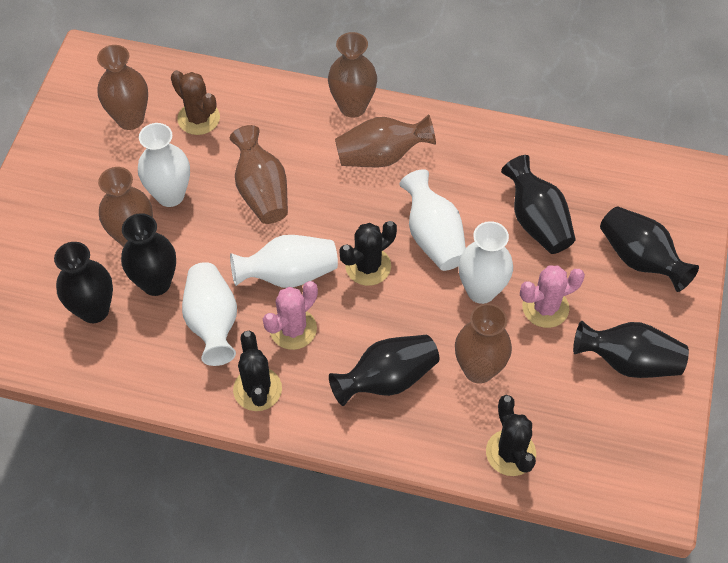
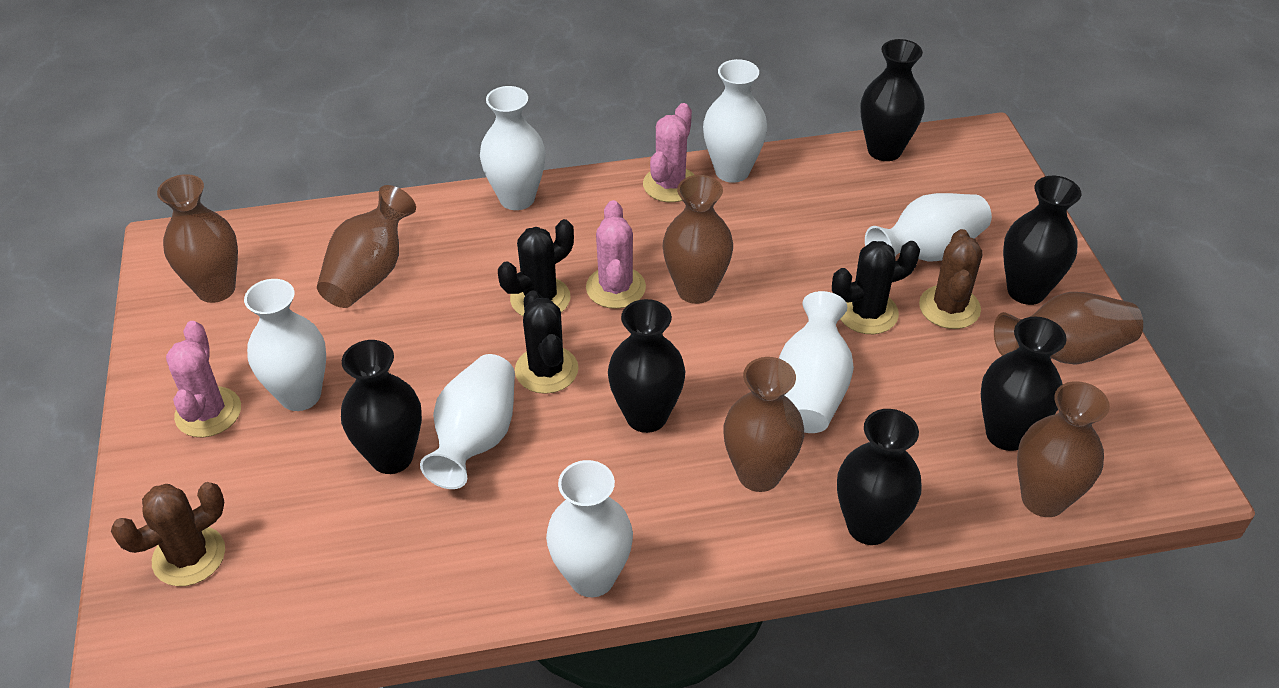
brown cactus: 1 -> 2
pink cactus: 2 -> 3
white vase: 5 -> 7

